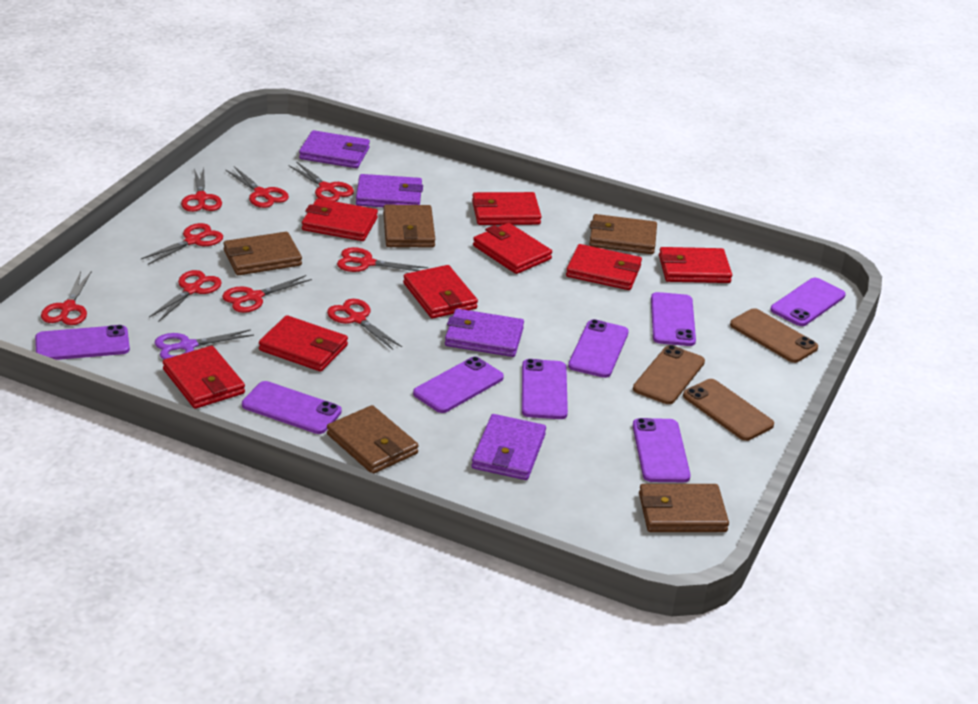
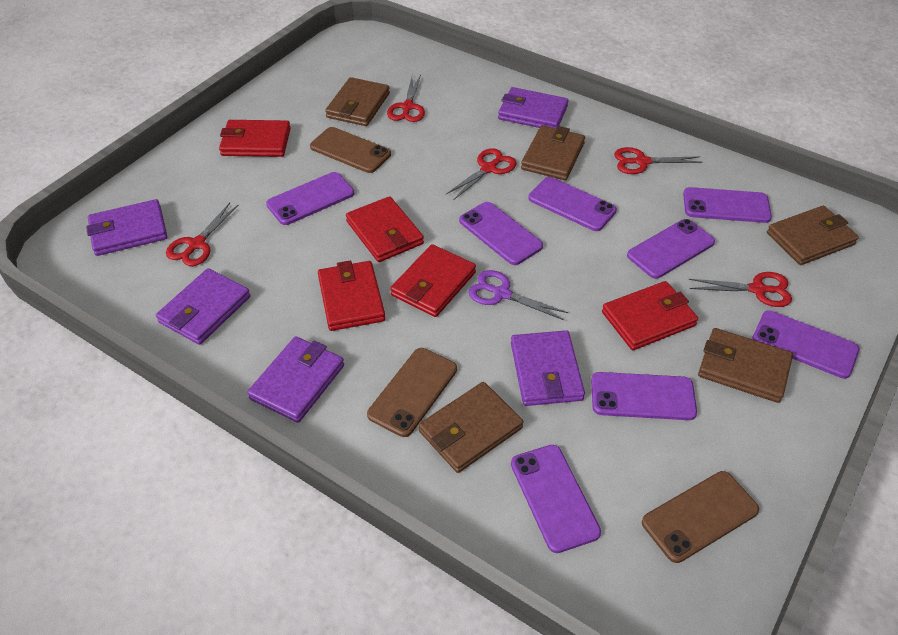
purple wallet: 4 -> 5
red scissors: 9 -> 5
red wallet: 8 -> 5

